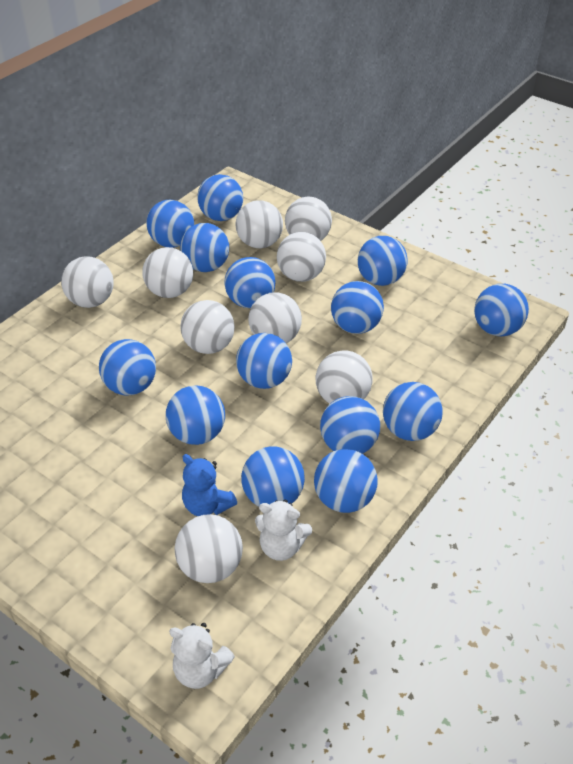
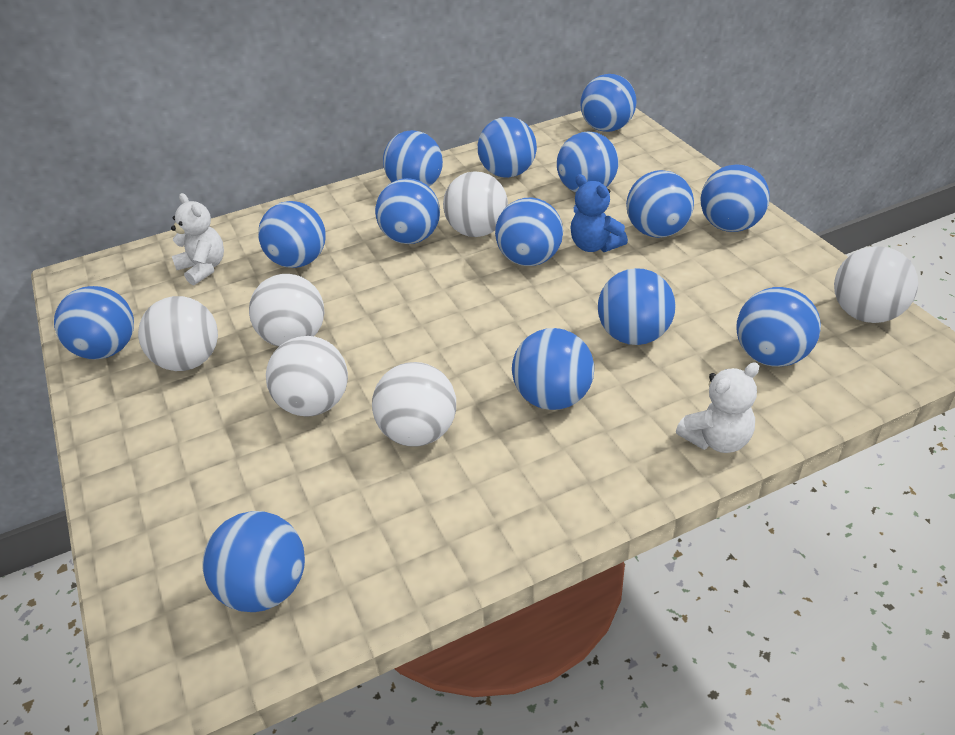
white ball: 9 -> 6

